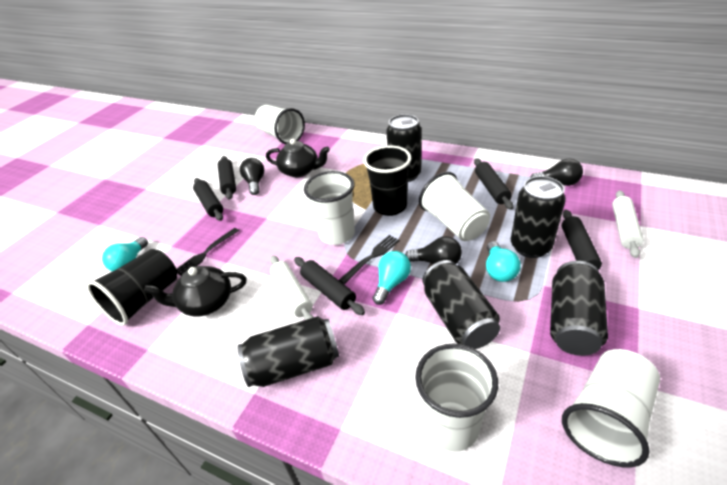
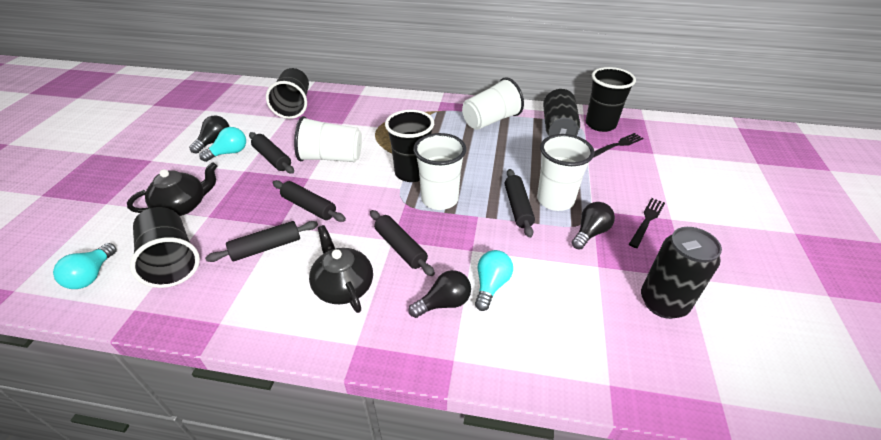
black can: 5 -> 2
black cup: 2 -> 4
white cup: 5 -> 4
white rolling pin: 2 -> 0

